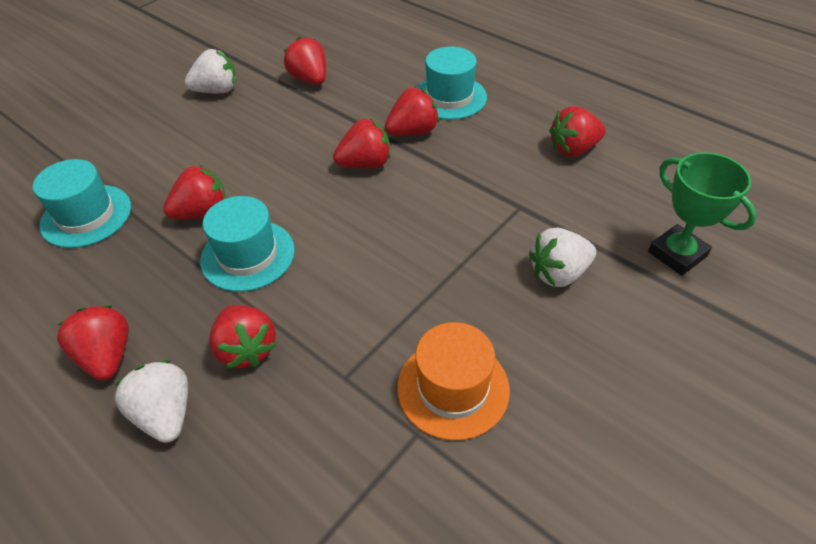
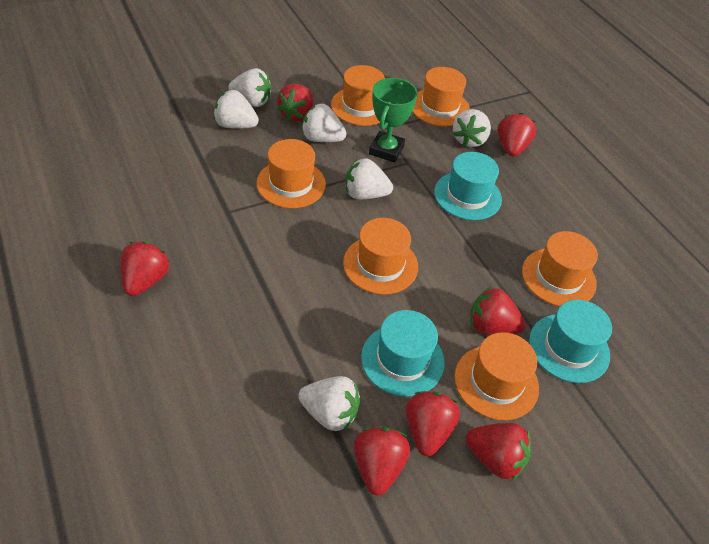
orange hat: 1 -> 6
white strawberry: 3 -> 6

